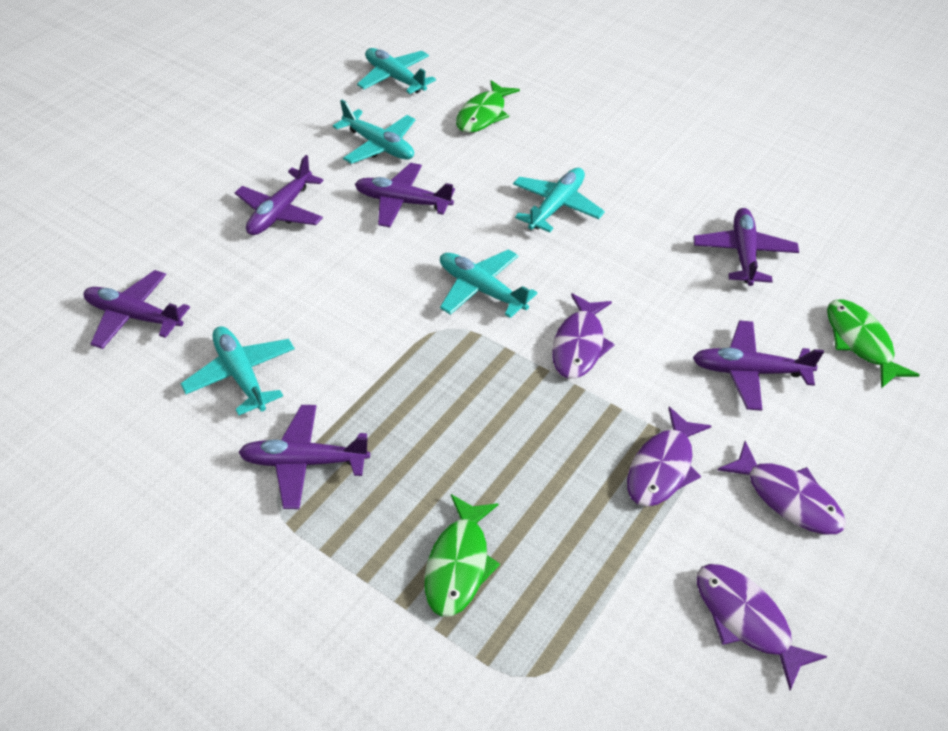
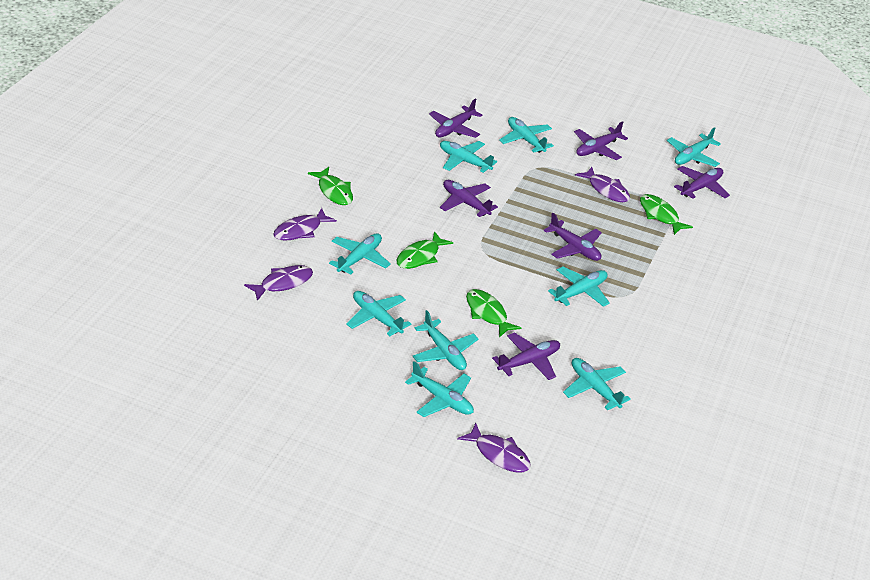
green fish: 3 -> 4
turquoise plane: 5 -> 9

